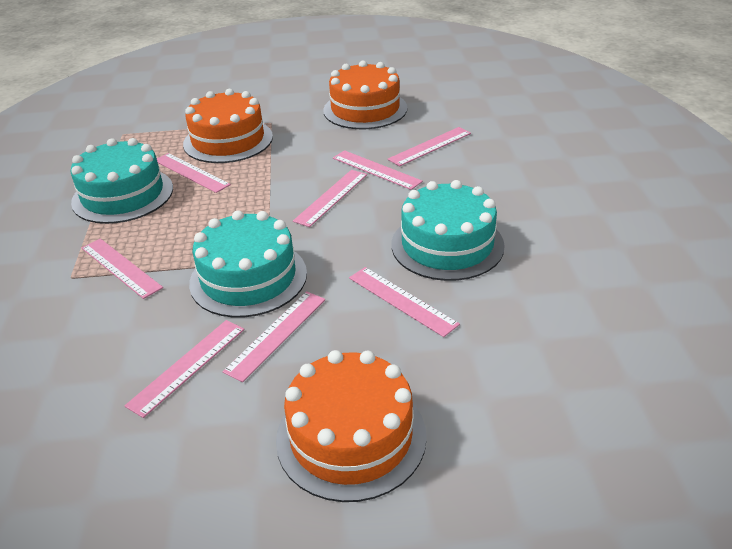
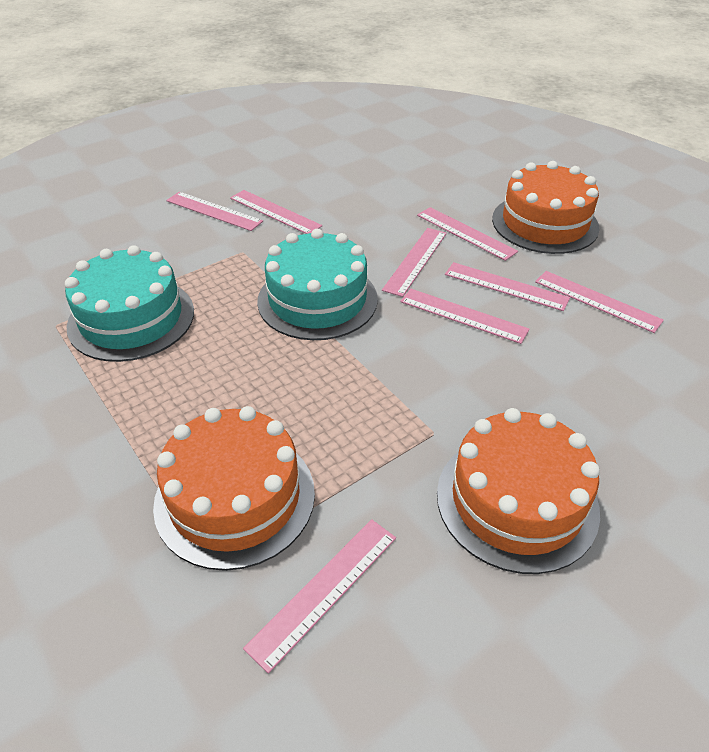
turquoise cake: 3 -> 2

